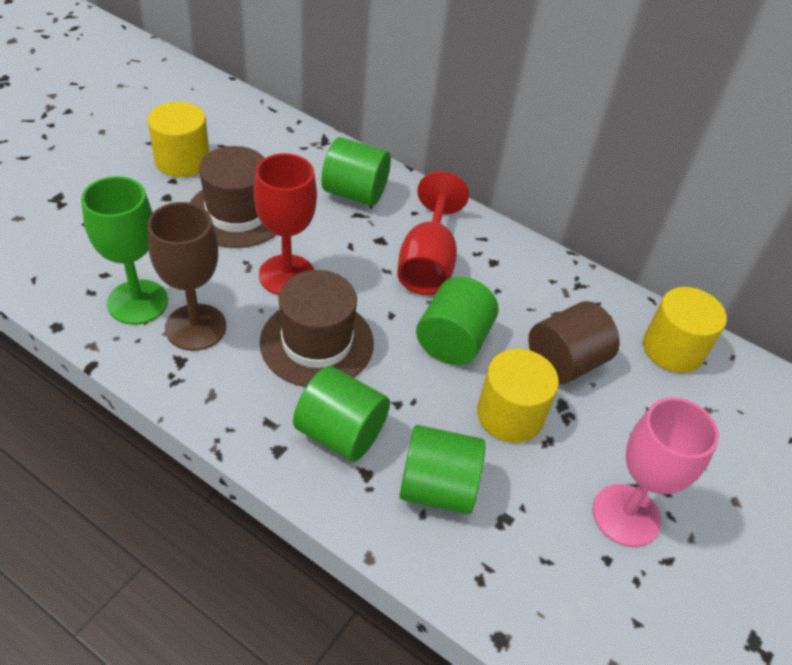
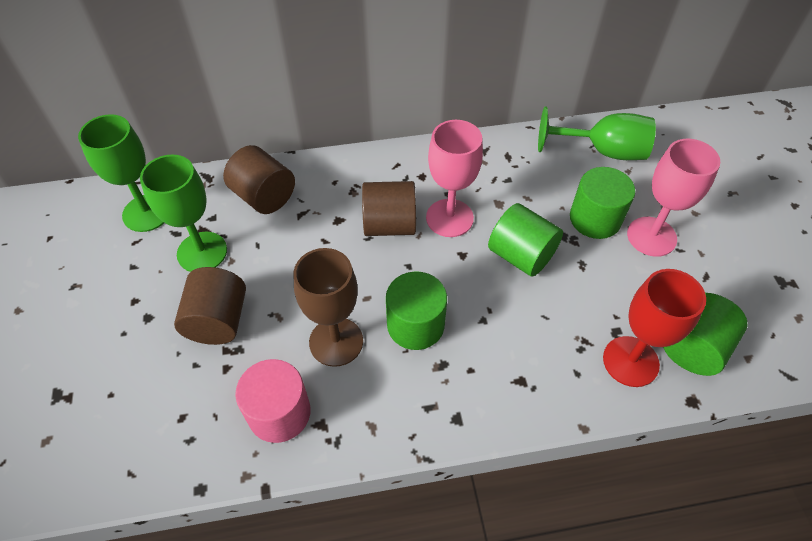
brown cylinder: 1 -> 3
brown hat: 2 -> 0
green goblet: 1 -> 3
pink cylinder: 0 -> 1
pink goblet: 1 -> 2
red goblet: 2 -> 1
yellow cylinder: 3 -> 0

